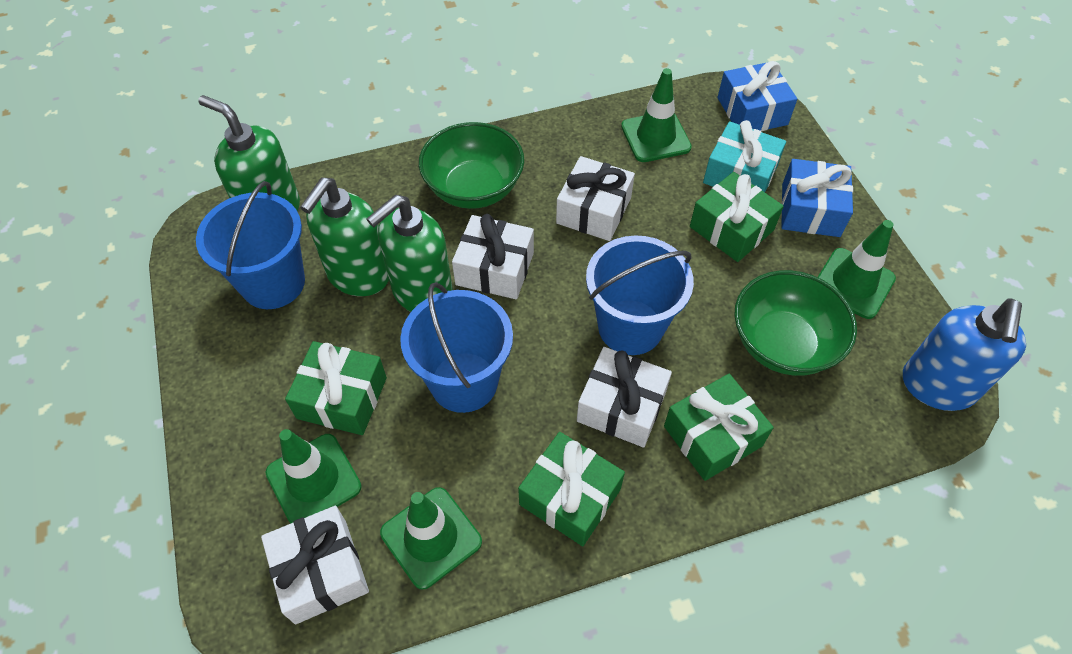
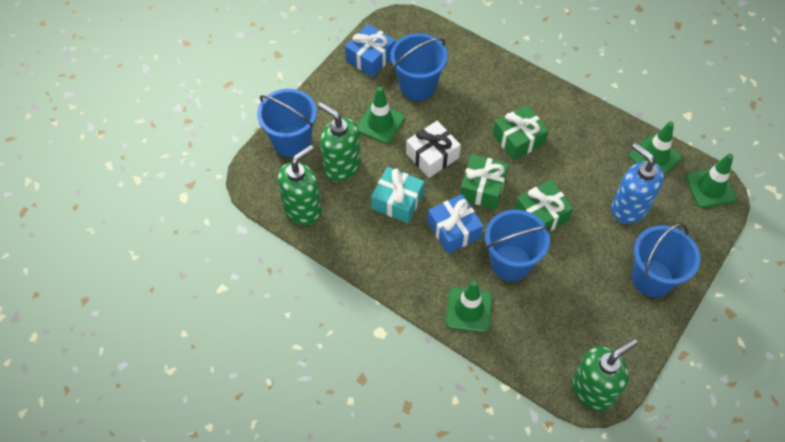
blue bucket: 3 -> 4
green bowl: 2 -> 0
green gift: 4 -> 3
white gift: 4 -> 1

